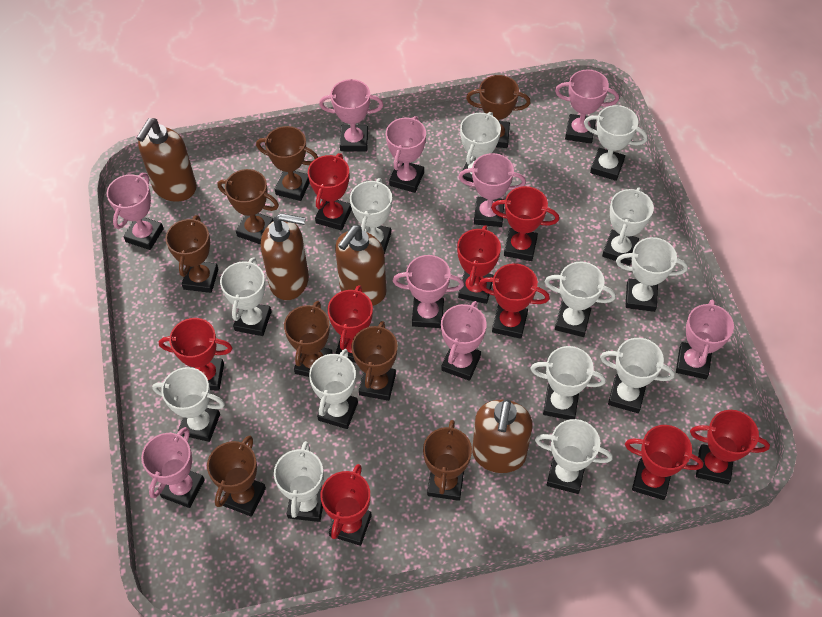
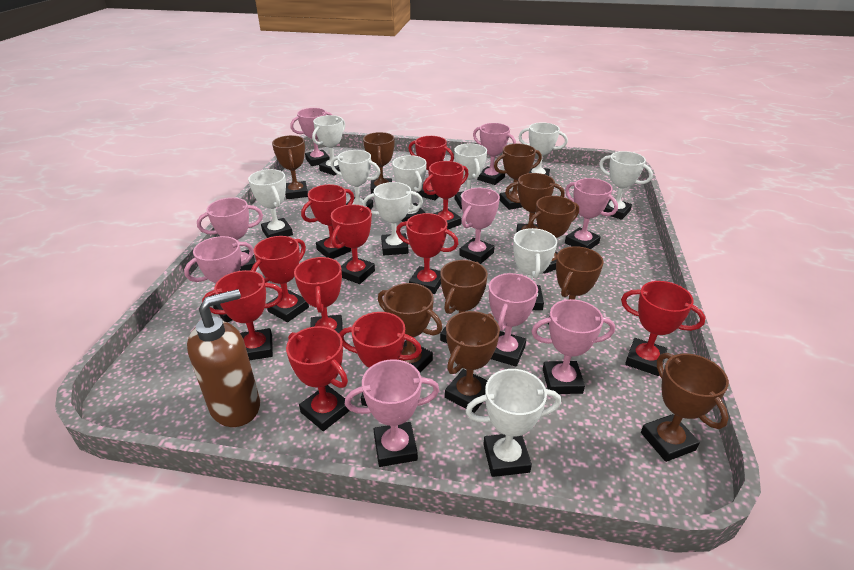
brown soap dispenser: 4 -> 1
brown trophy: 8 -> 10
red trophy: 9 -> 11
white trophy: 13 -> 10

